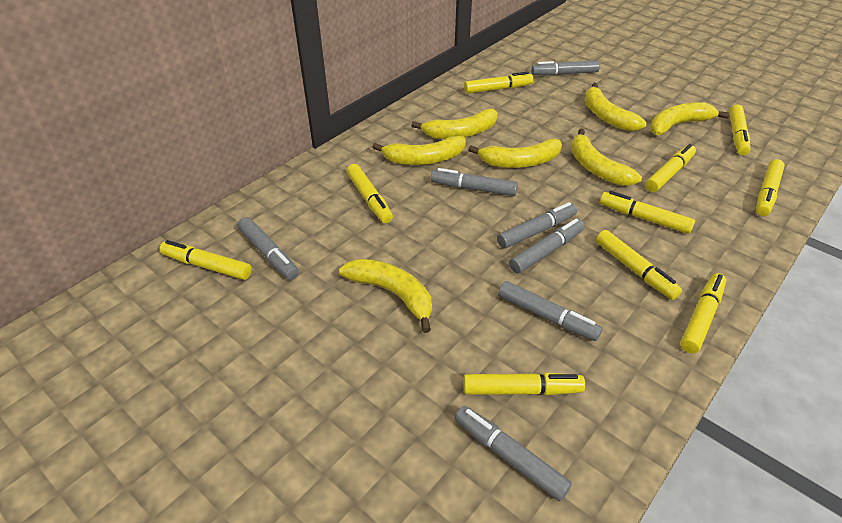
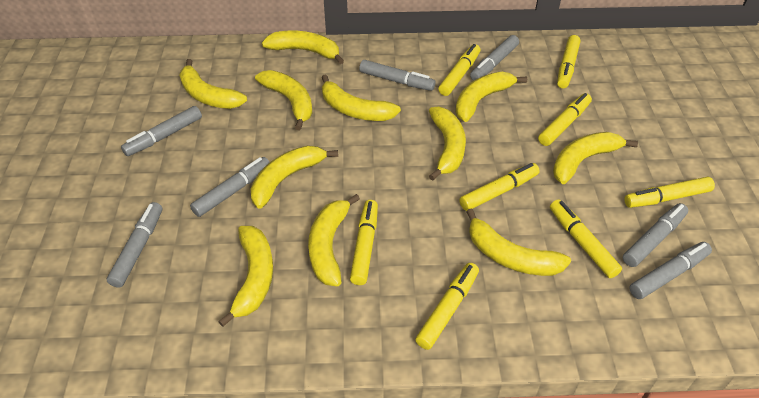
yellow banana: 7 -> 11
yellow marker: 10 -> 8

